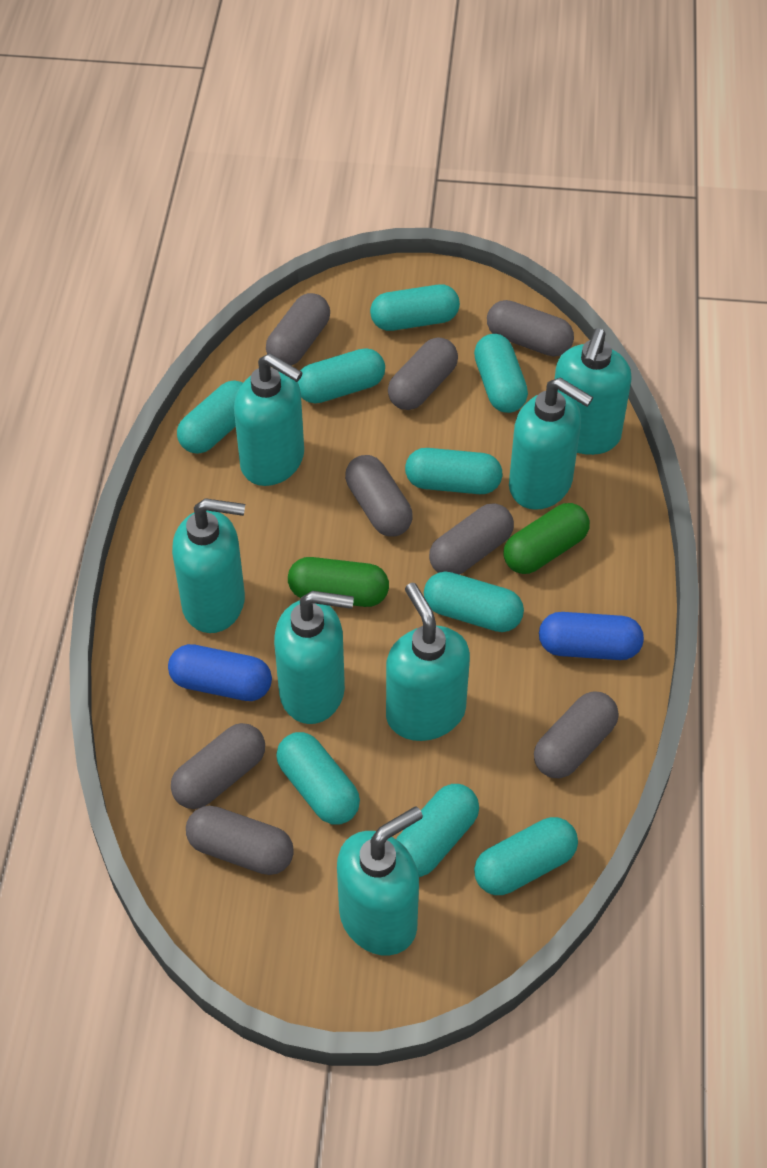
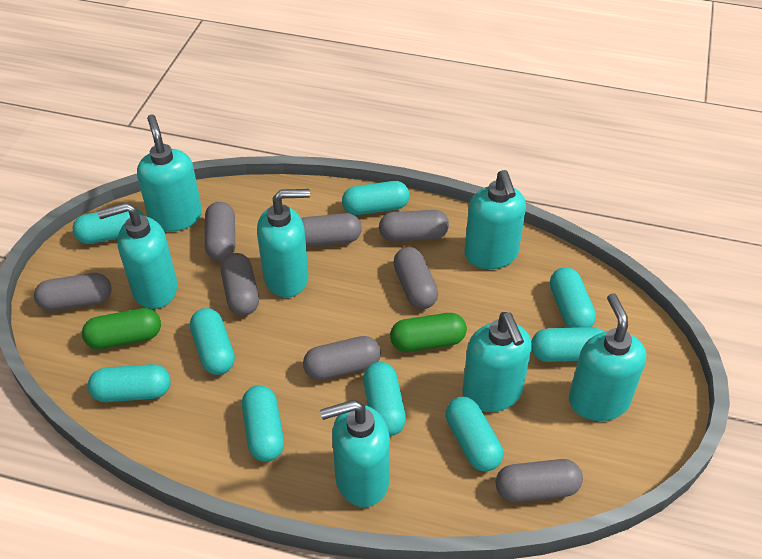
blue capsule: 2 -> 0

